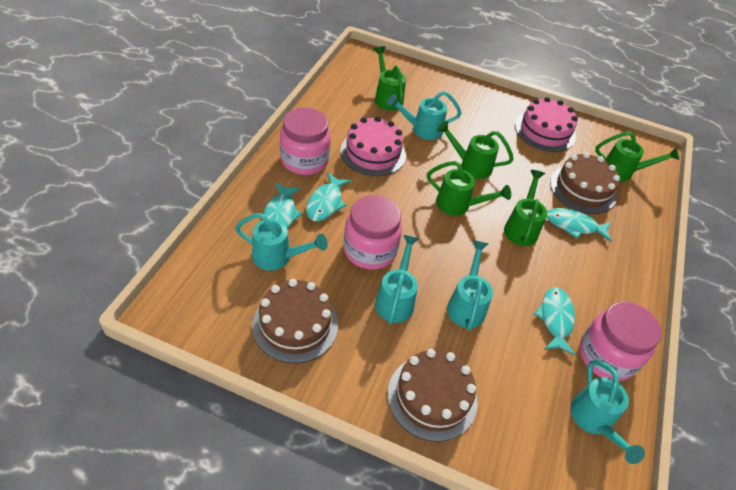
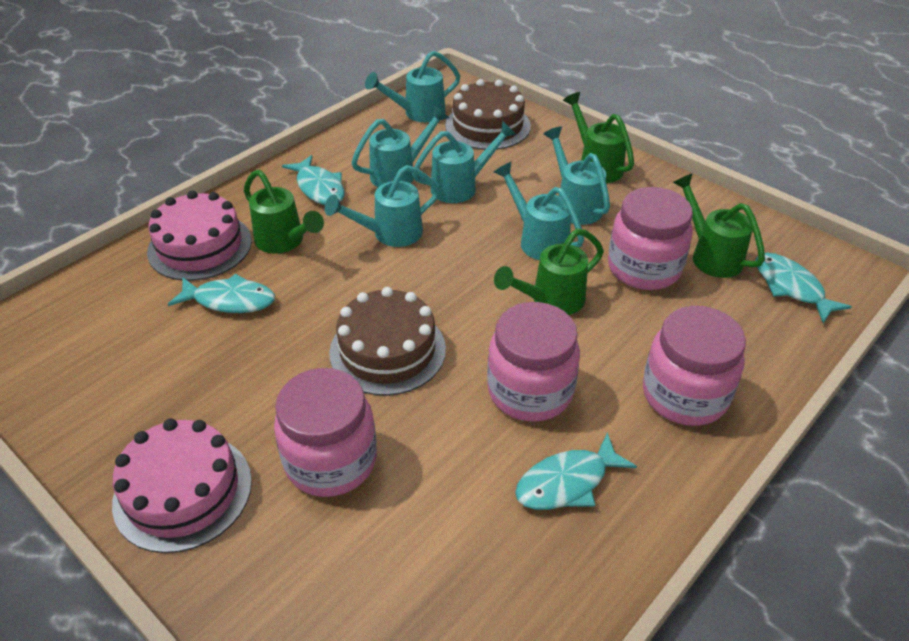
brown cake: 3 -> 2
green watering can: 5 -> 4
pink jar: 3 -> 4
turquoise watering can: 5 -> 6

